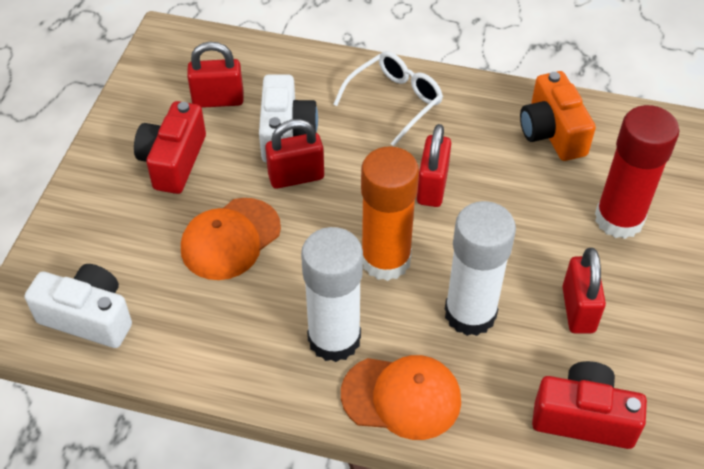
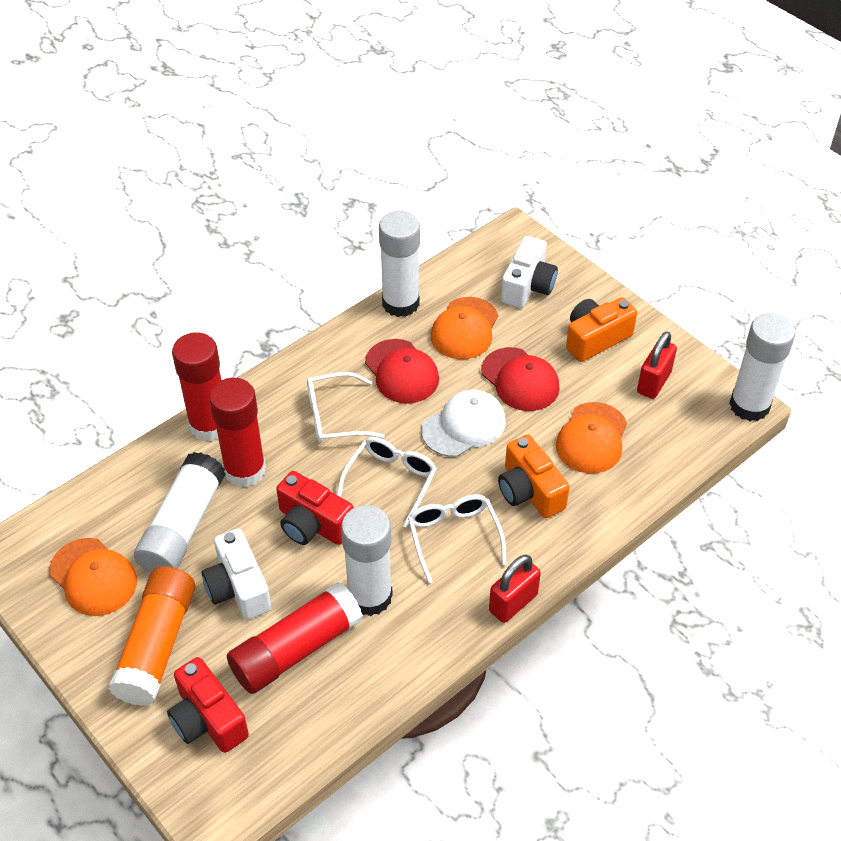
orange camera: 1 -> 2
orange cap: 2 -> 3
red cap: 0 -> 2
red glue stick: 1 -> 3
red padlock: 4 -> 2
white cap: 0 -> 1
white glasses: 1 -> 3
white glue stick: 2 -> 4

